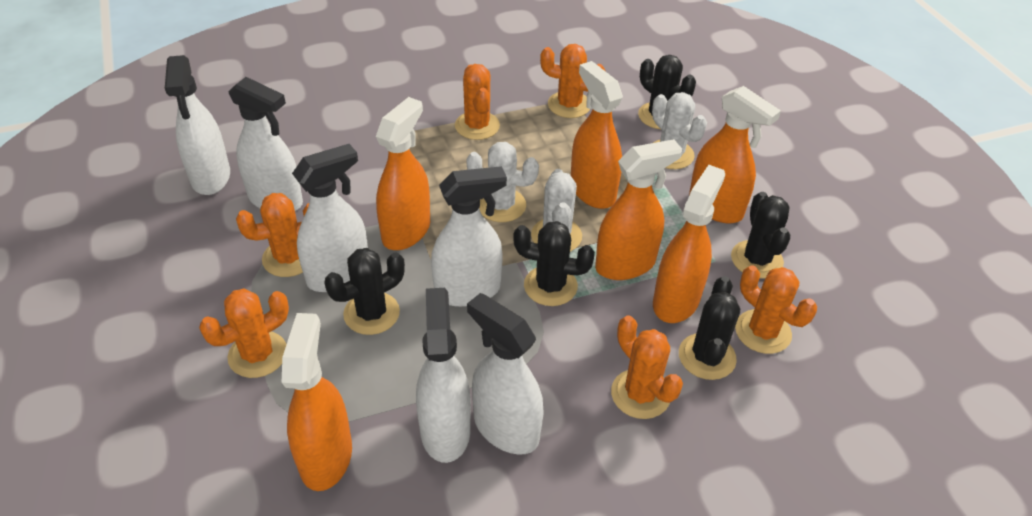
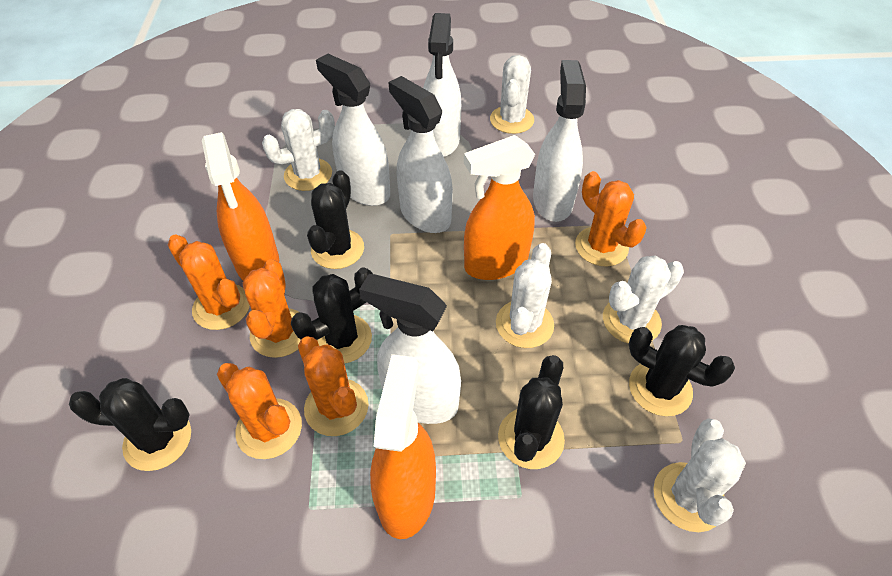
orange cactus: 6 -> 5
orange spray bottle: 6 -> 3
white cactus: 3 -> 5
white spray bottle: 6 -> 5

